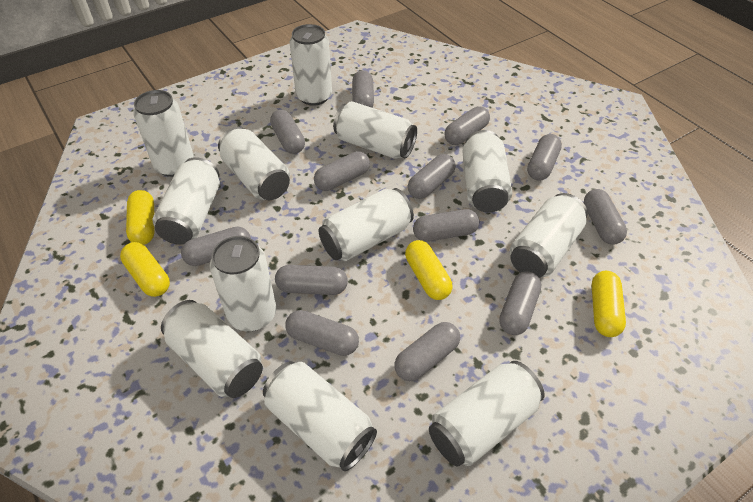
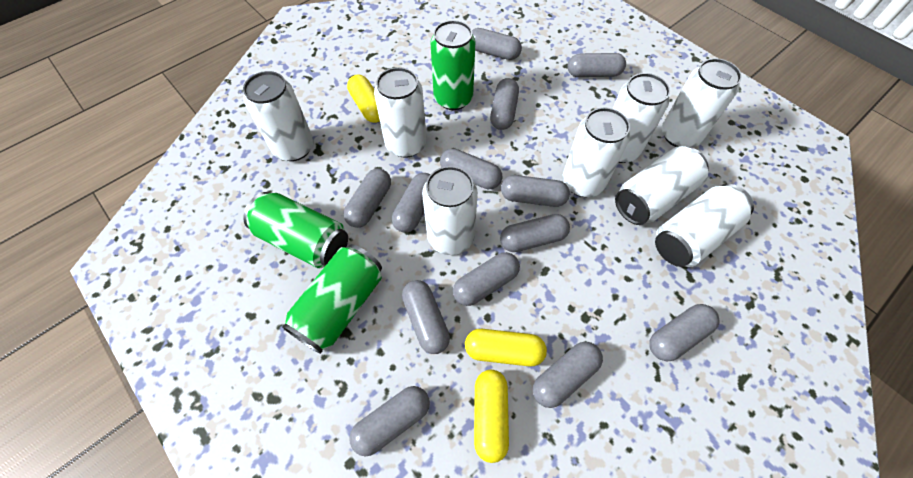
green can: 0 -> 3
white can: 12 -> 8
yellow capsule: 4 -> 3

